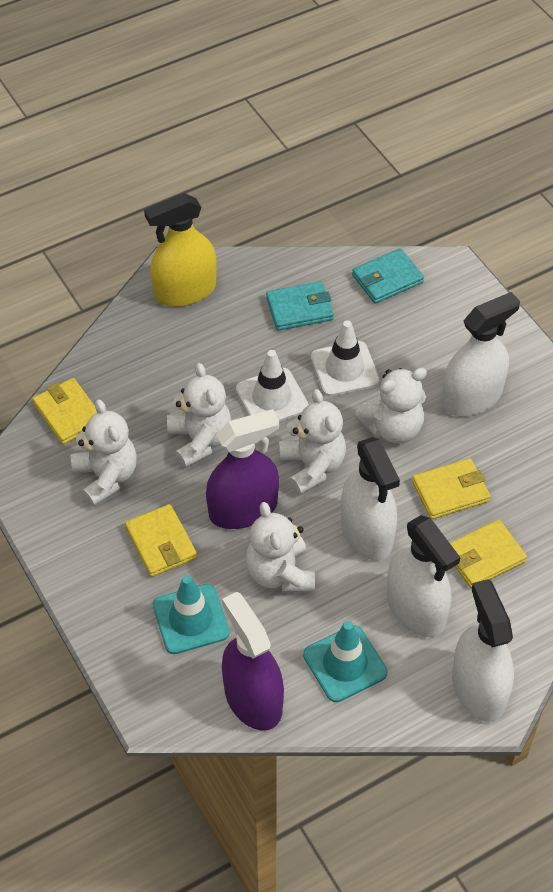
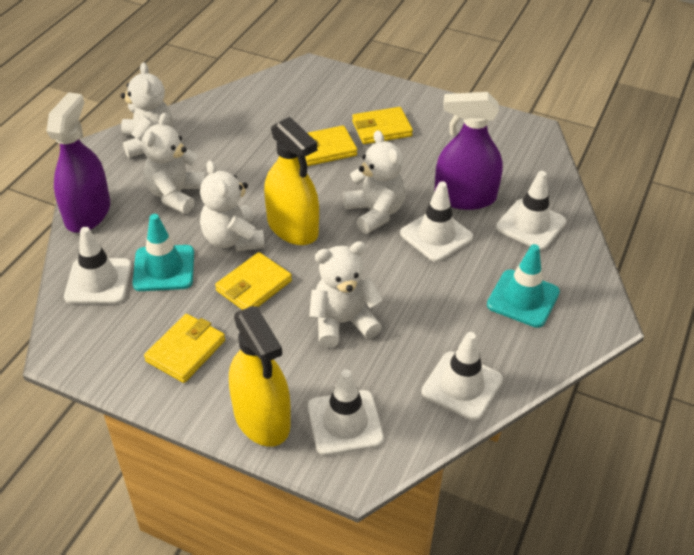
turquoise wallet: 2 -> 0
white spray bottle: 4 -> 0
white traffic cone: 2 -> 5
yellow spray bottle: 1 -> 2

